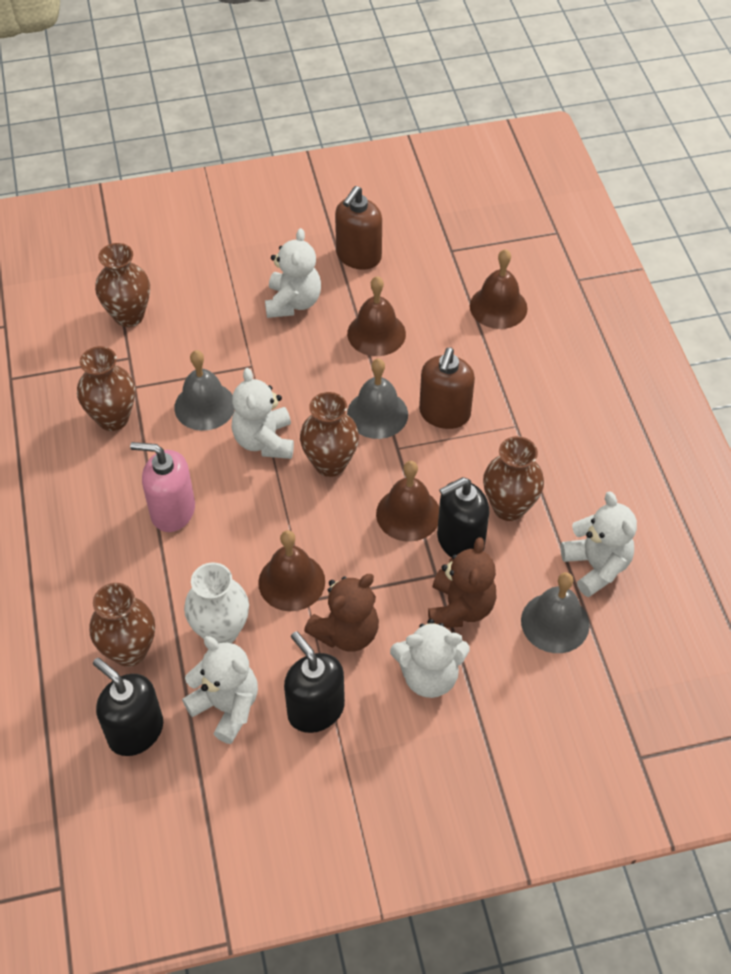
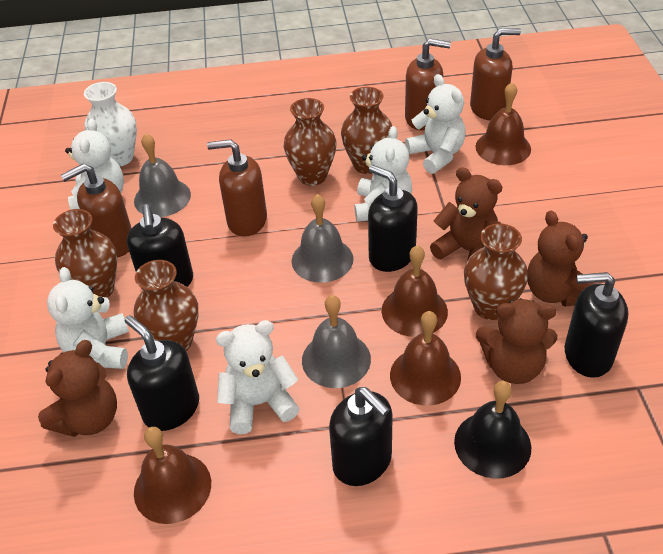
black bell: 0 -> 1
black soap dispenser: 3 -> 5
brown soap dispenser: 2 -> 4
brown teddy bear: 2 -> 4
pink soap dispenser: 1 -> 0

